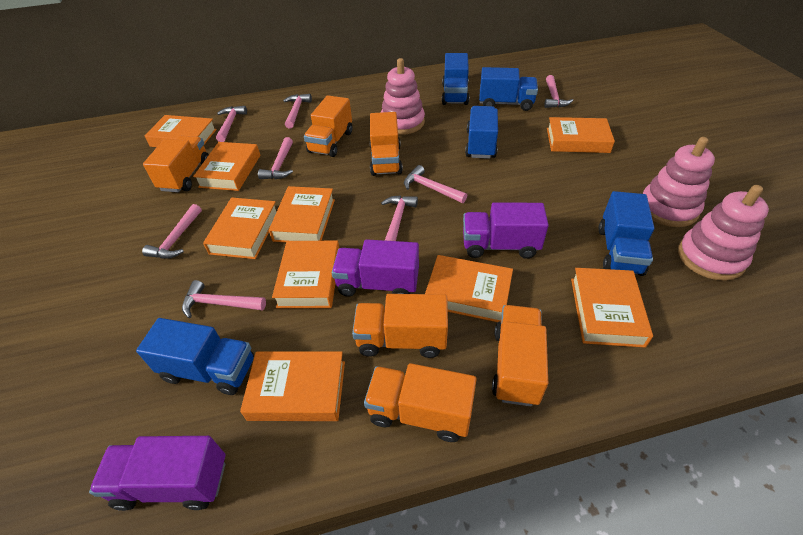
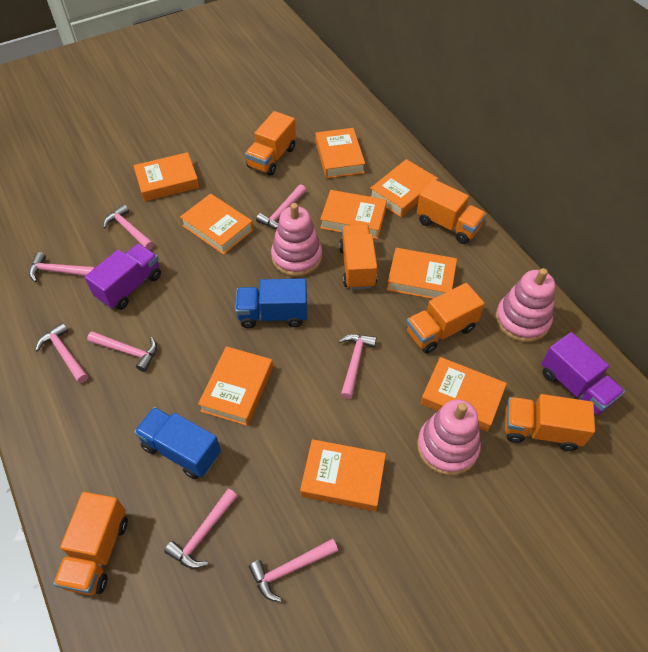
blue truck: 5 -> 2
purple truck: 3 -> 2

